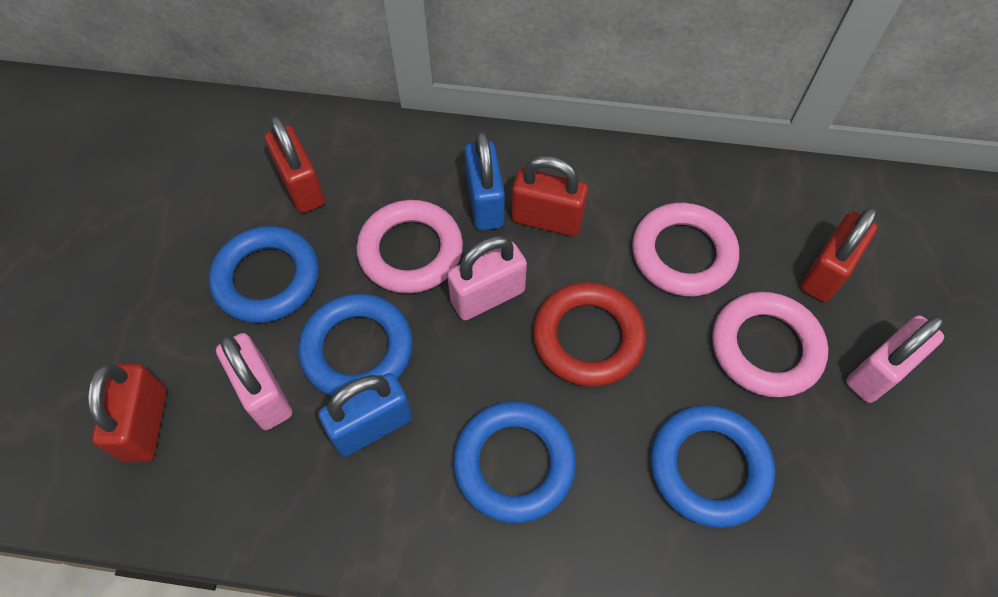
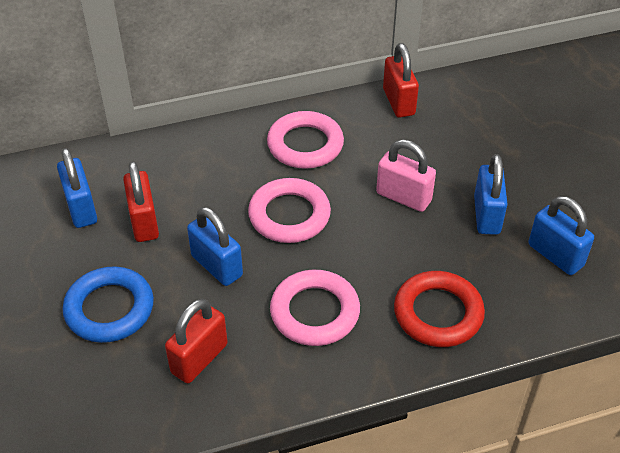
blue padlock: 2 -> 4
blue ring: 4 -> 1
pink padlock: 3 -> 1
red padlock: 4 -> 3

